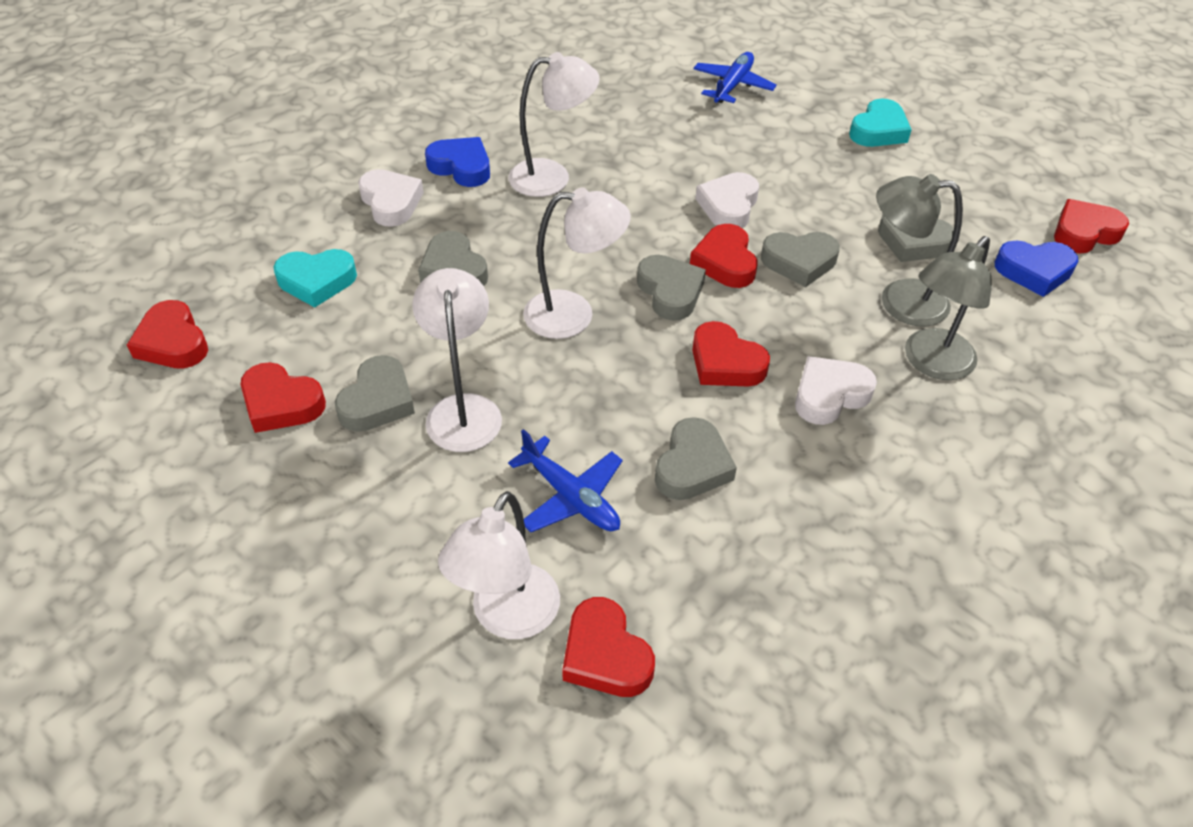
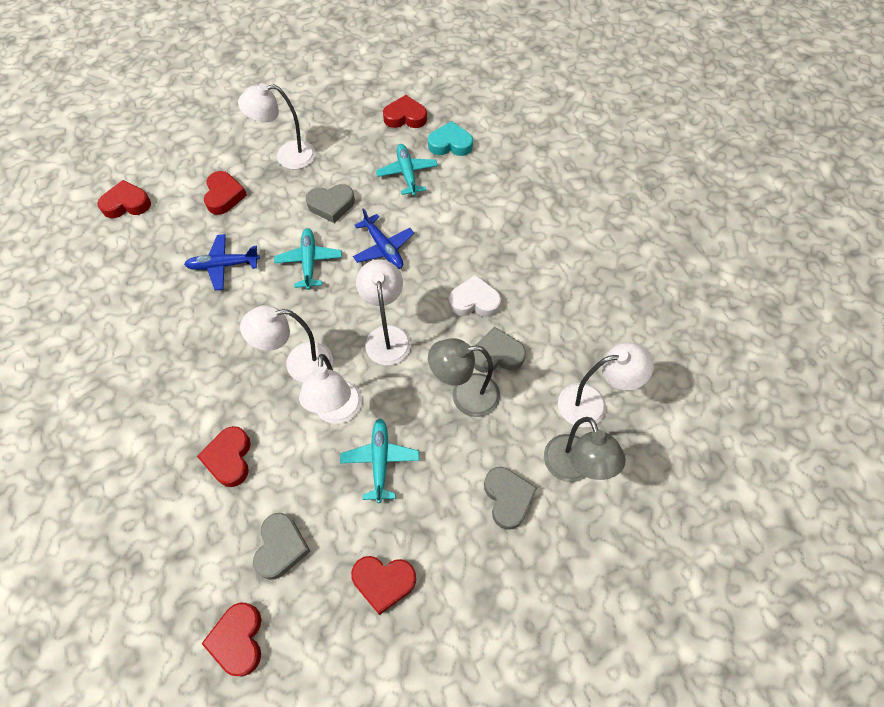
blue heart: 2 -> 0
grey heart: 6 -> 4
turquoise heart: 2 -> 1
turquoise plane: 0 -> 3
white heart: 3 -> 1
white lamp: 4 -> 5

